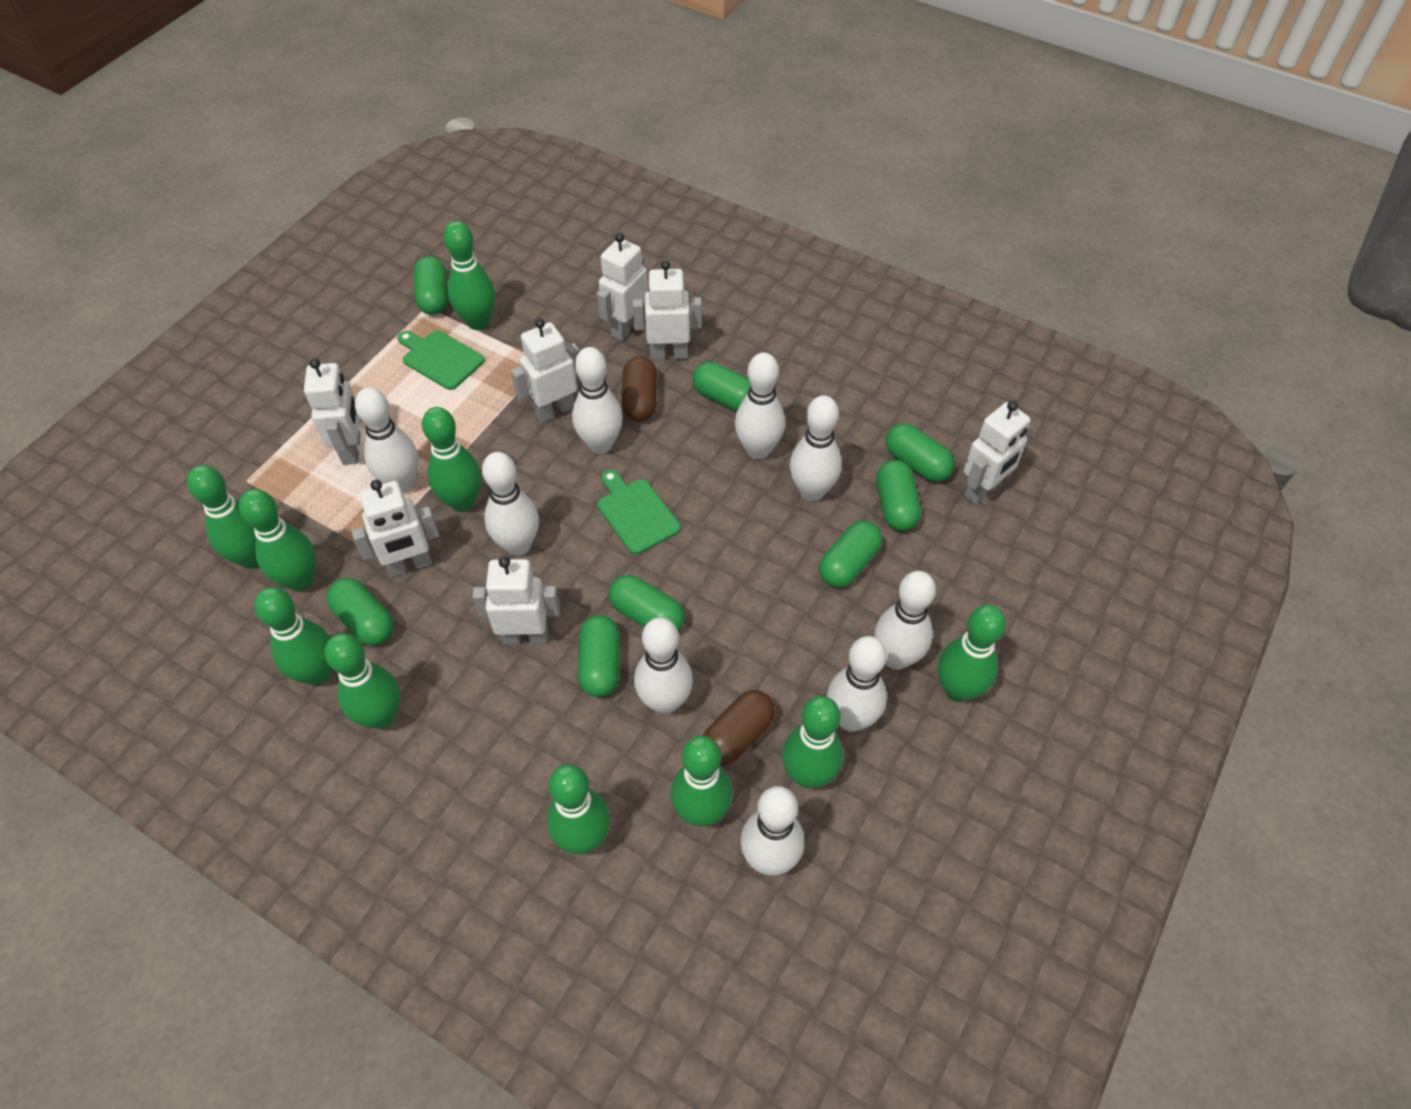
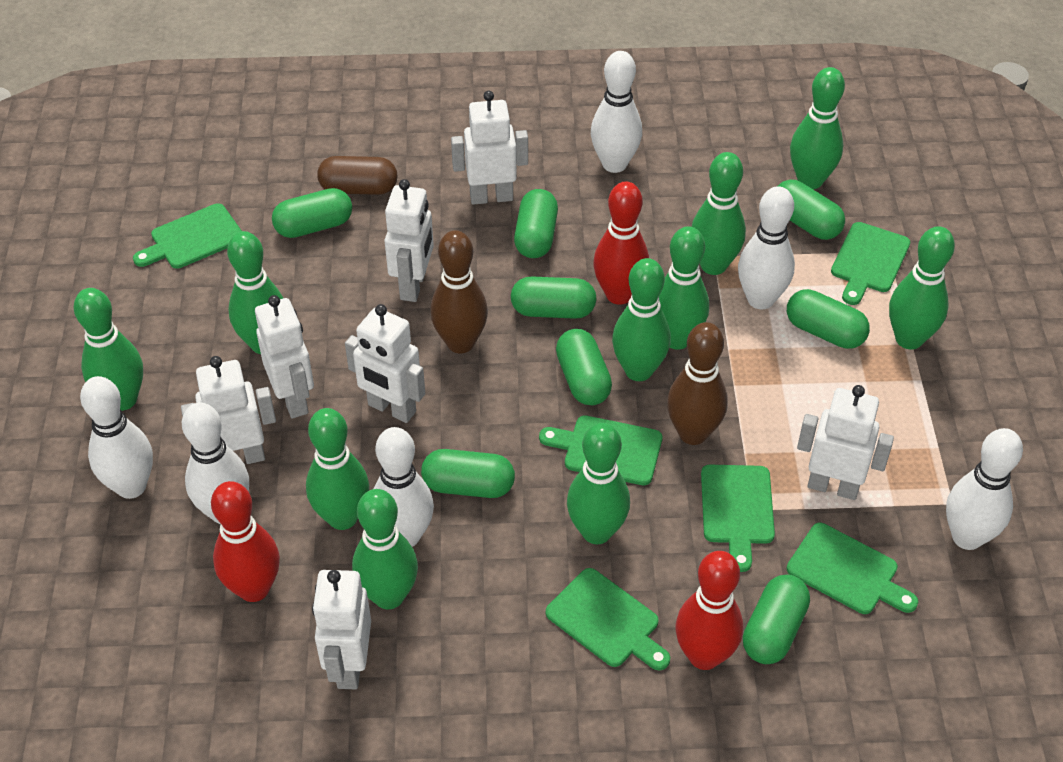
brown bowling pin: 0 -> 2
brown capsule: 2 -> 1
green cutting board: 2 -> 6
red bowling pin: 0 -> 3
white bowling pin: 9 -> 6

